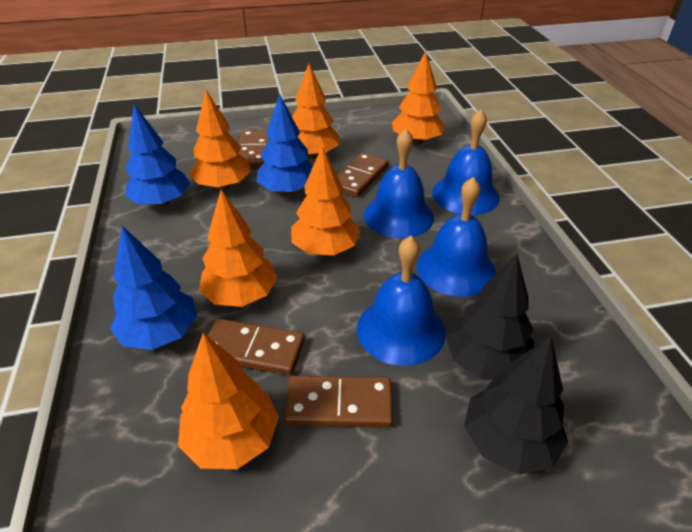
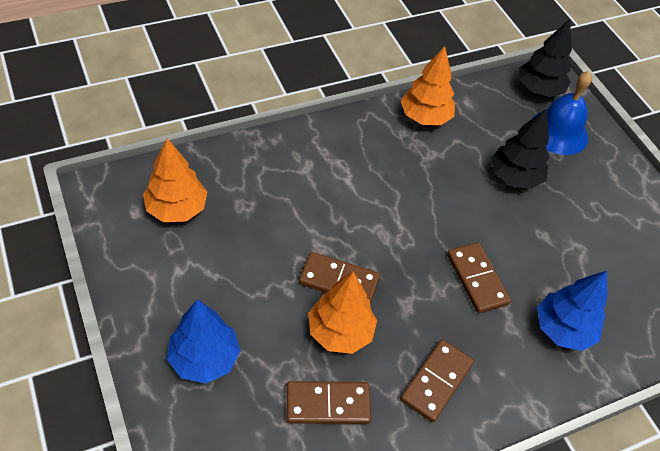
blue bell: 4 -> 1
blue tree: 3 -> 2
orange tree: 6 -> 3

